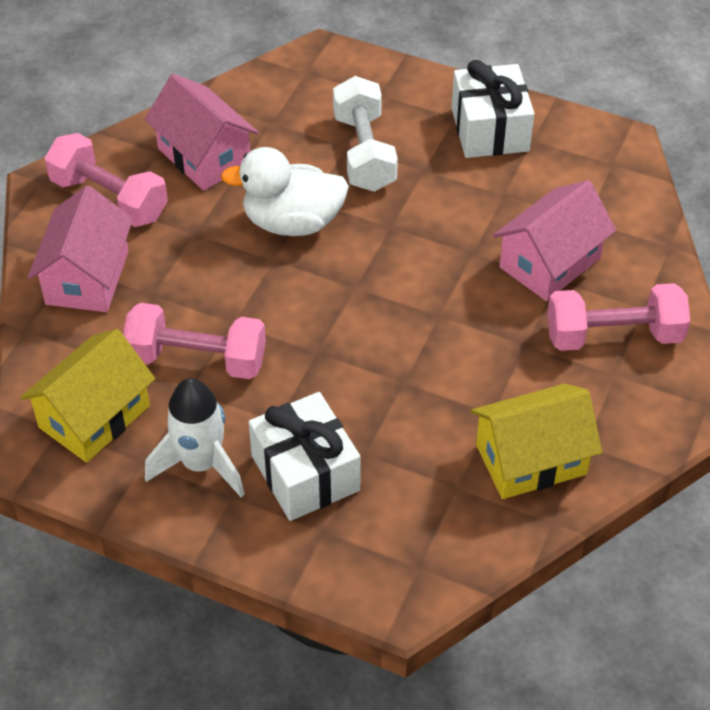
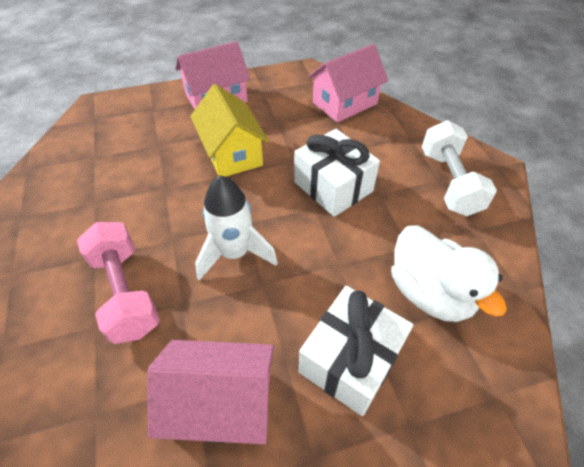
pink dumbbell: 3 -> 1
yellow house: 2 -> 1

